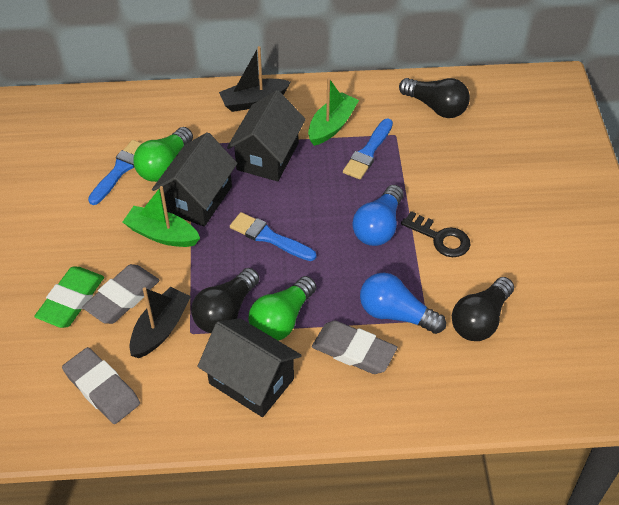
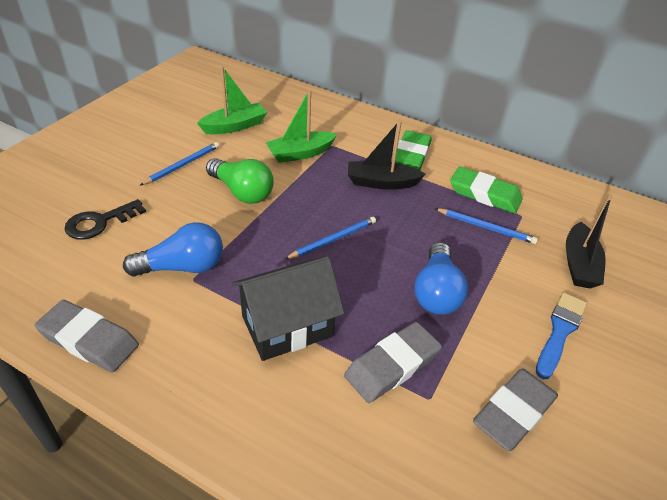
black house: 3 -> 1
black light bulb: 3 -> 0
blue brush: 3 -> 1
blue pencil: 0 -> 3
green eraser: 1 -> 2
green light bulb: 2 -> 1

